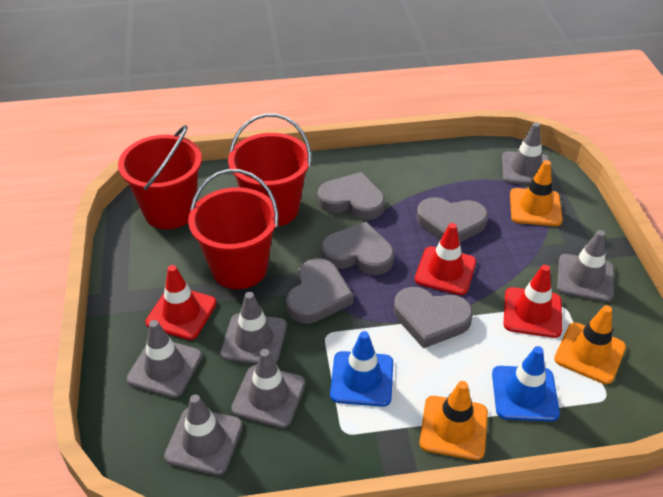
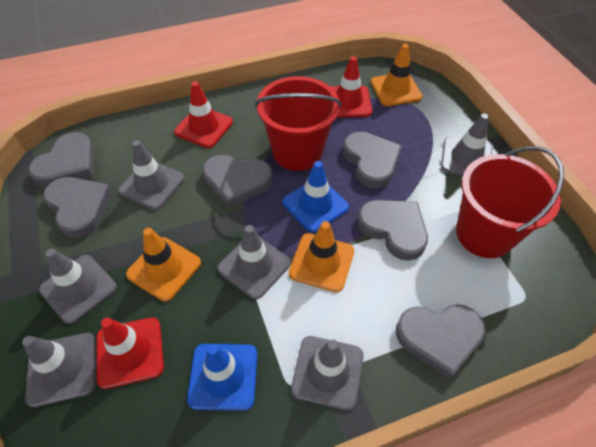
grey heart: 5 -> 6
red bucket: 3 -> 2

